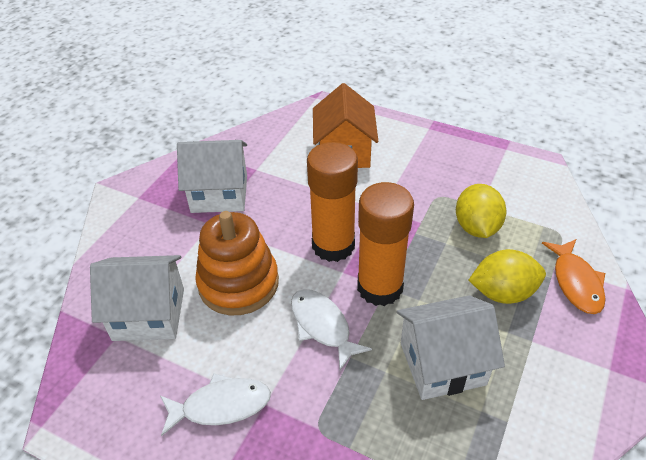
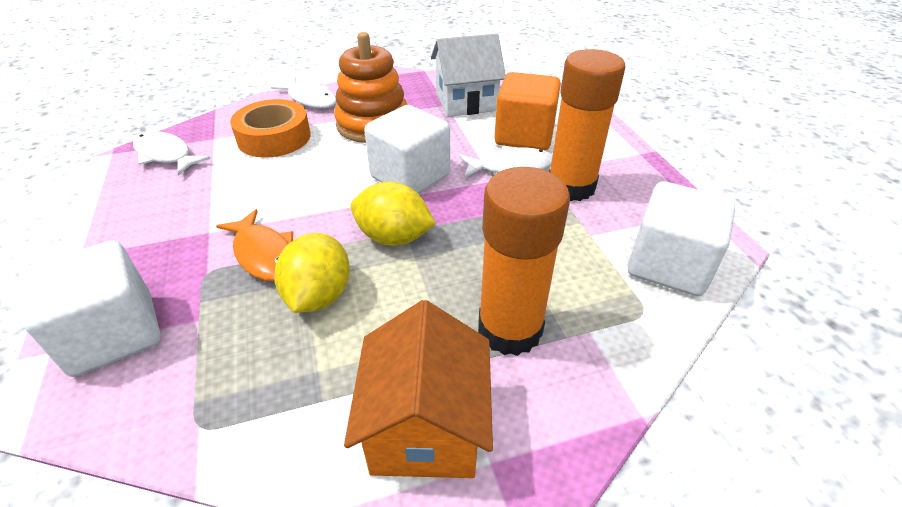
orange cube: 0 -> 1
orange tape: 0 -> 1
white cube: 0 -> 3
white fish: 2 -> 3
white house: 3 -> 1

